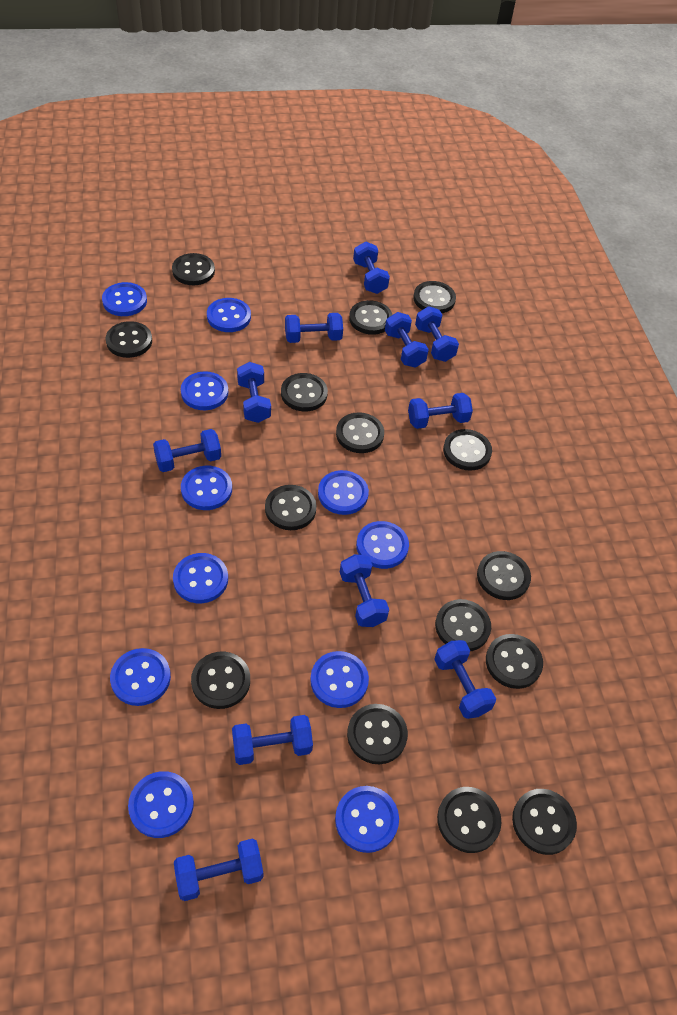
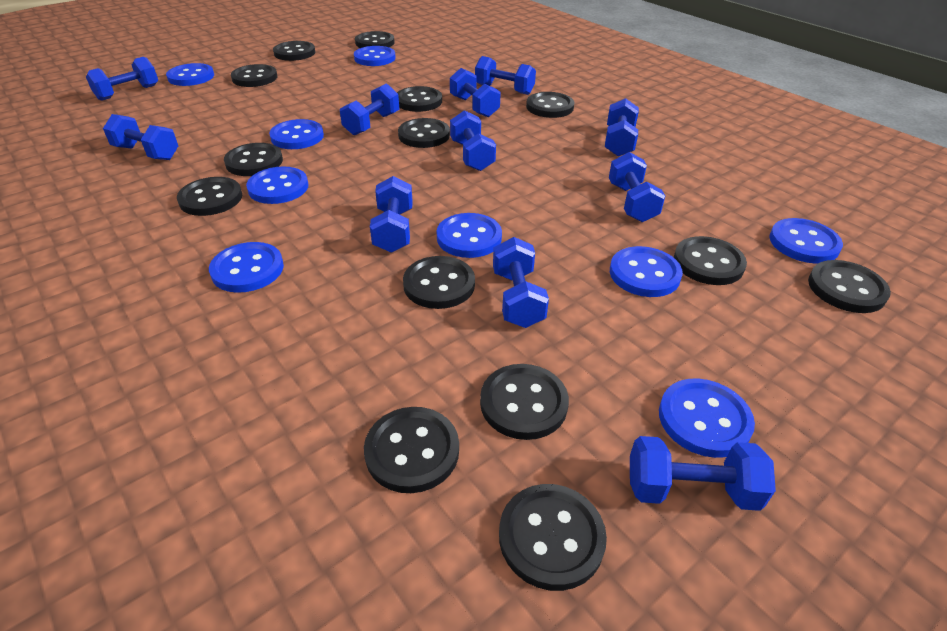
black button: 15 -> 14
blue button: 11 -> 9

